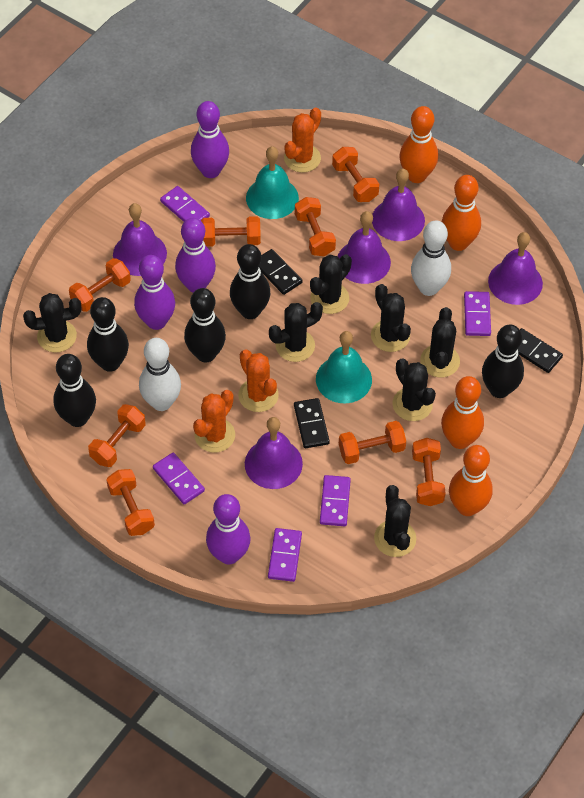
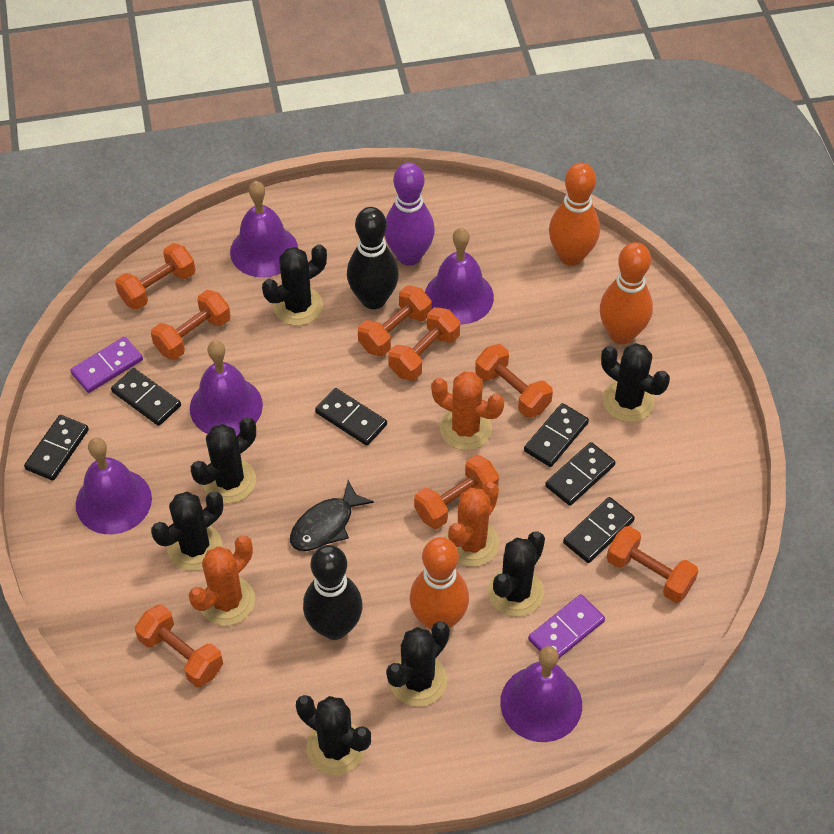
black bowling pin: 5 -> 2
black domino: 3 -> 6
black fish: 0 -> 1
orange bowling pin: 4 -> 3
purple bowling pin: 4 -> 1
purple domino: 5 -> 2
turquoise bell: 2 -> 0
white bowling pin: 2 -> 0

